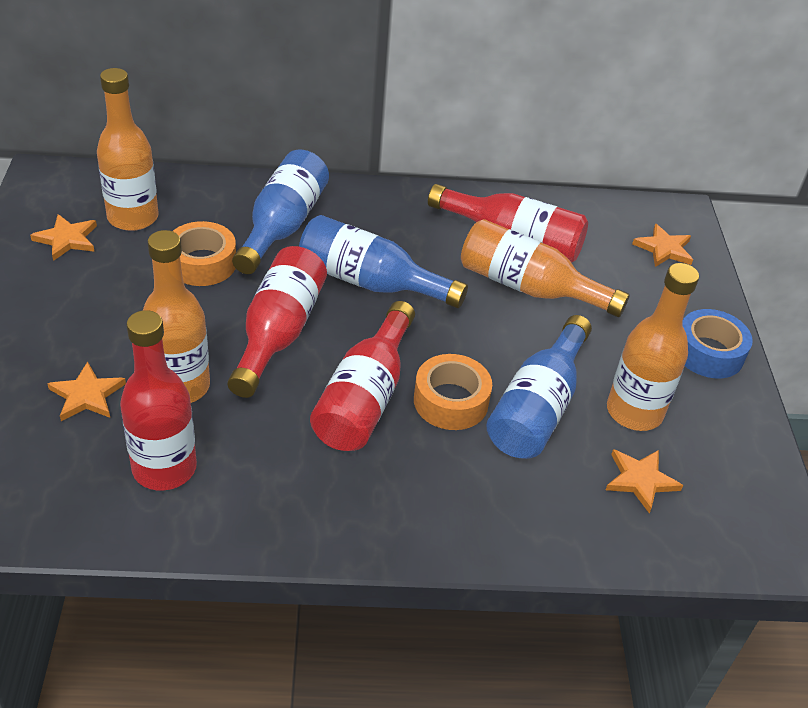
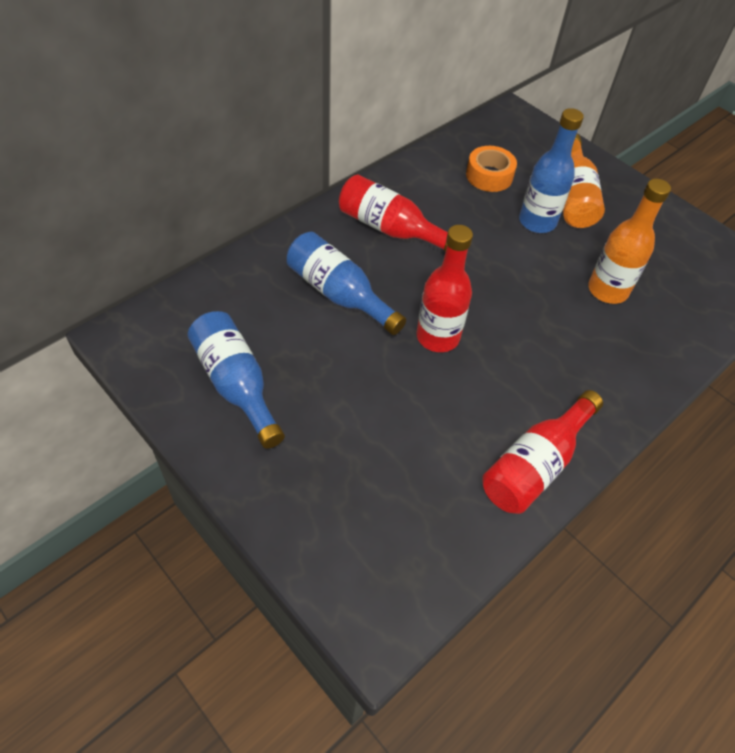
blue tape: 1 -> 0
orange bottle: 4 -> 2
orange star: 4 -> 0
orange tape: 2 -> 1
red bottle: 4 -> 3

